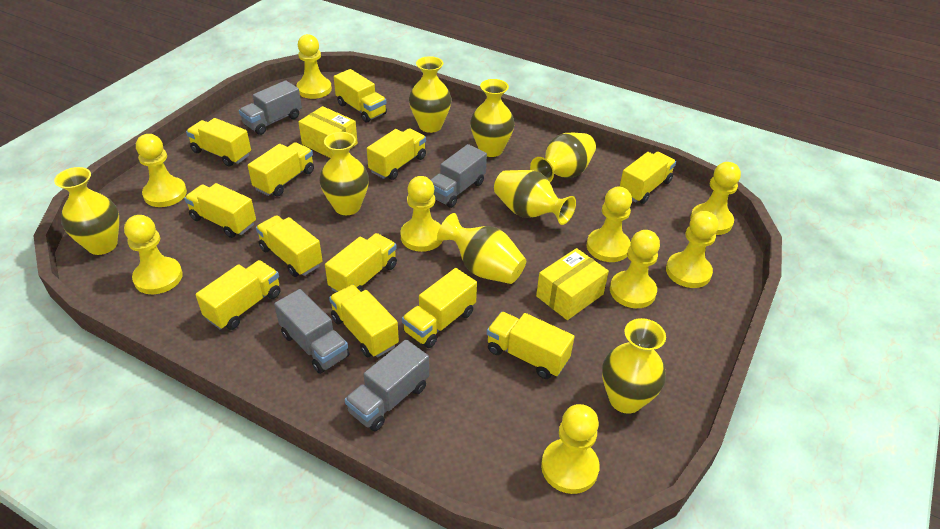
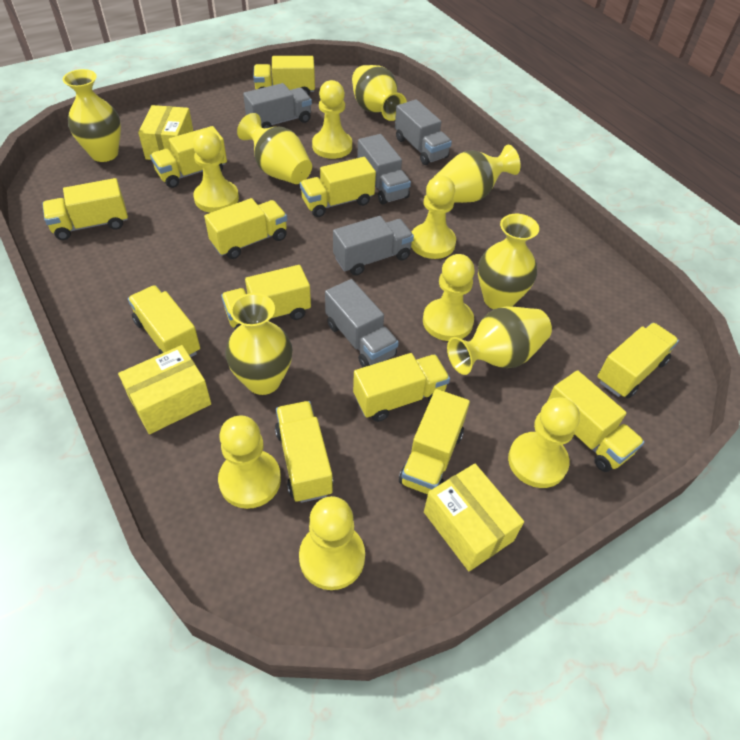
grey truck: 4 -> 5
yellow box: 2 -> 3
yellow pawn: 9 -> 7
yellow vase: 8 -> 7

